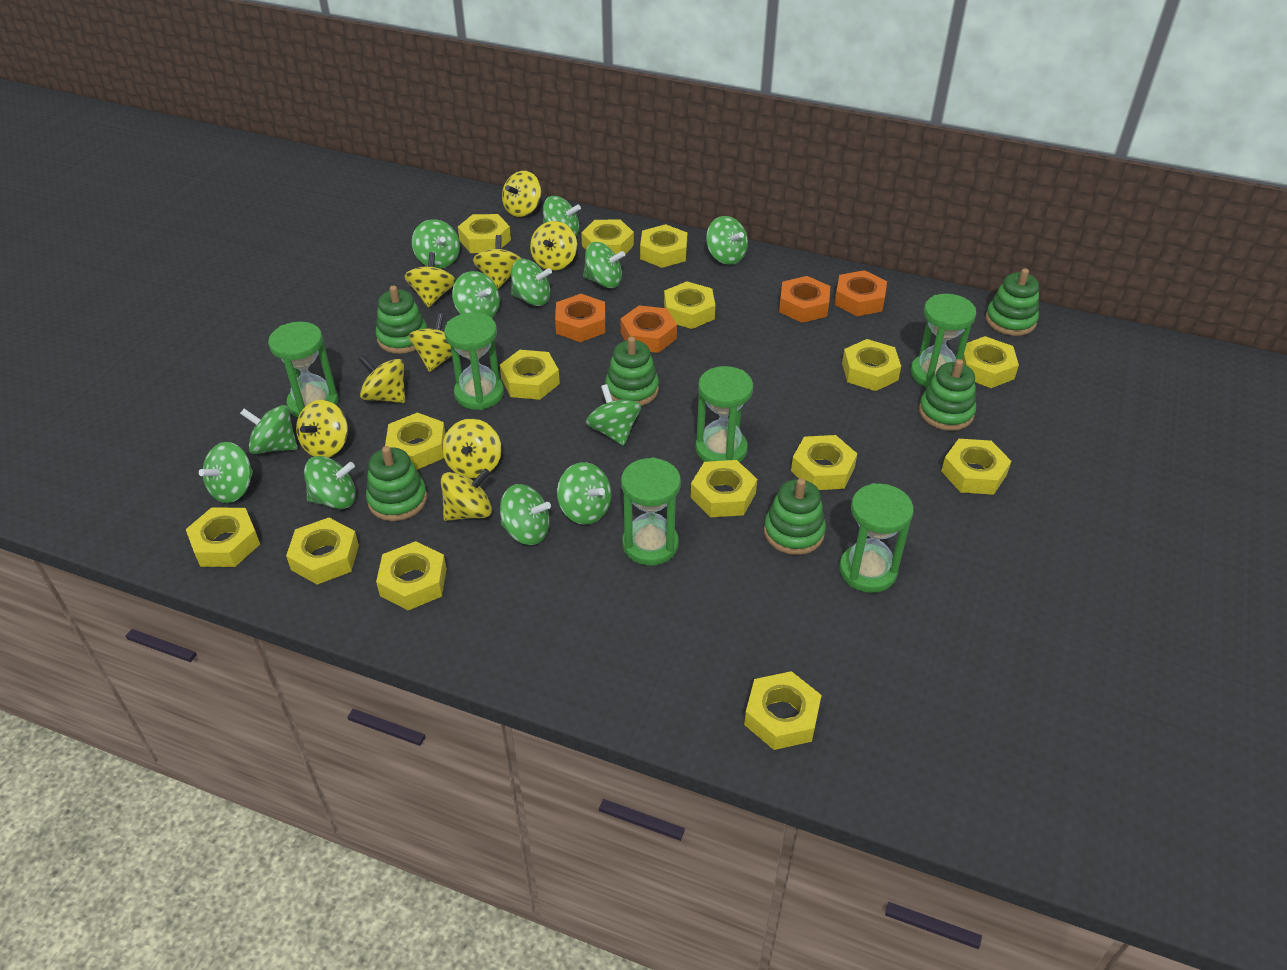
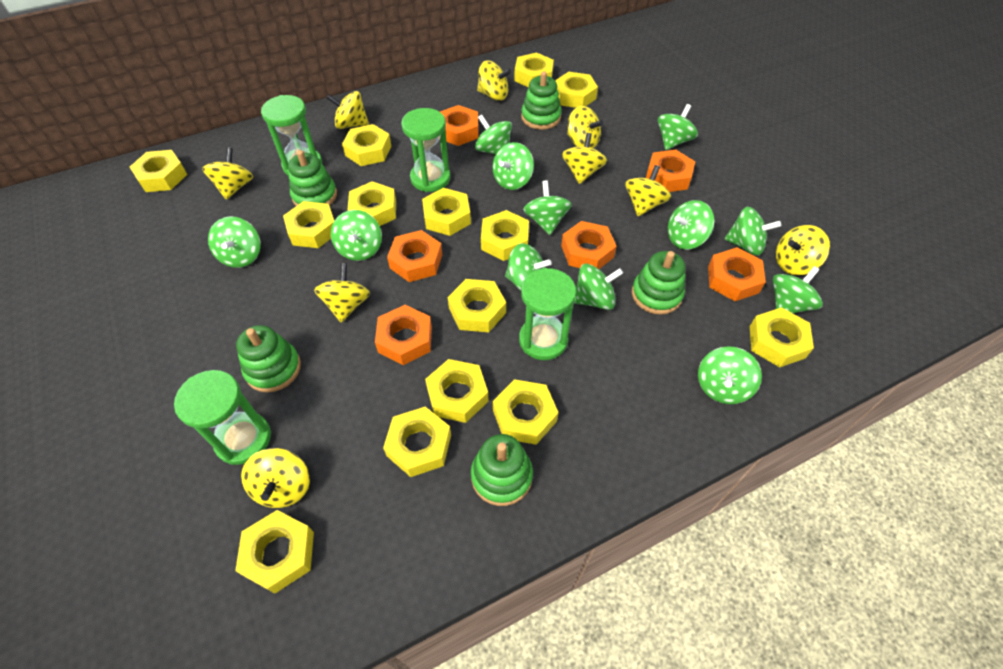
green hourglass: 6 -> 4
green stacking toy: 6 -> 5
orange nut: 4 -> 6
yellow nut: 15 -> 14

